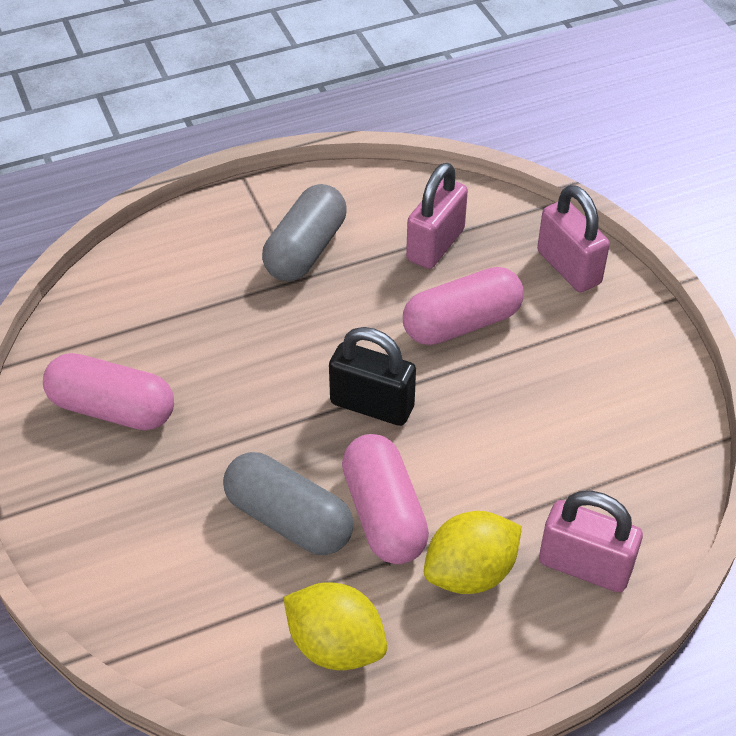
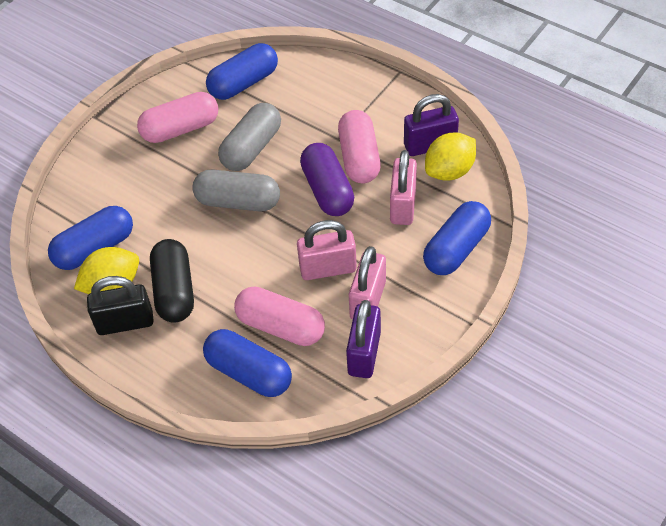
black capsule: 0 -> 1
blue capsule: 0 -> 4
purple capsule: 0 -> 1
purple padlock: 0 -> 2

